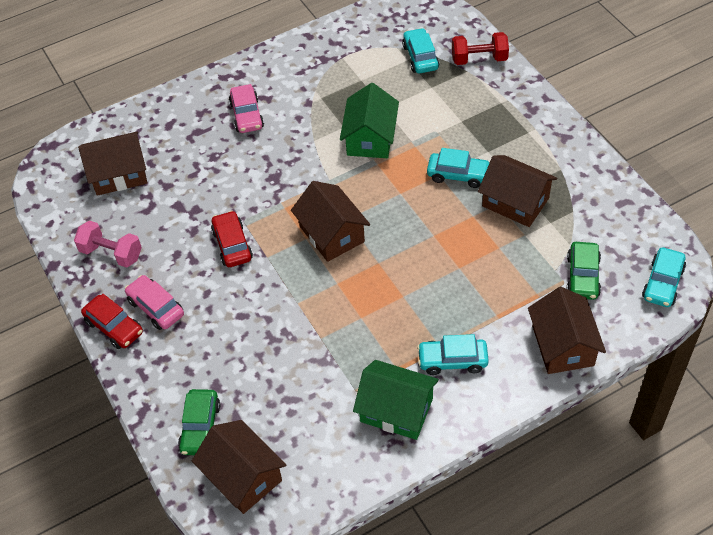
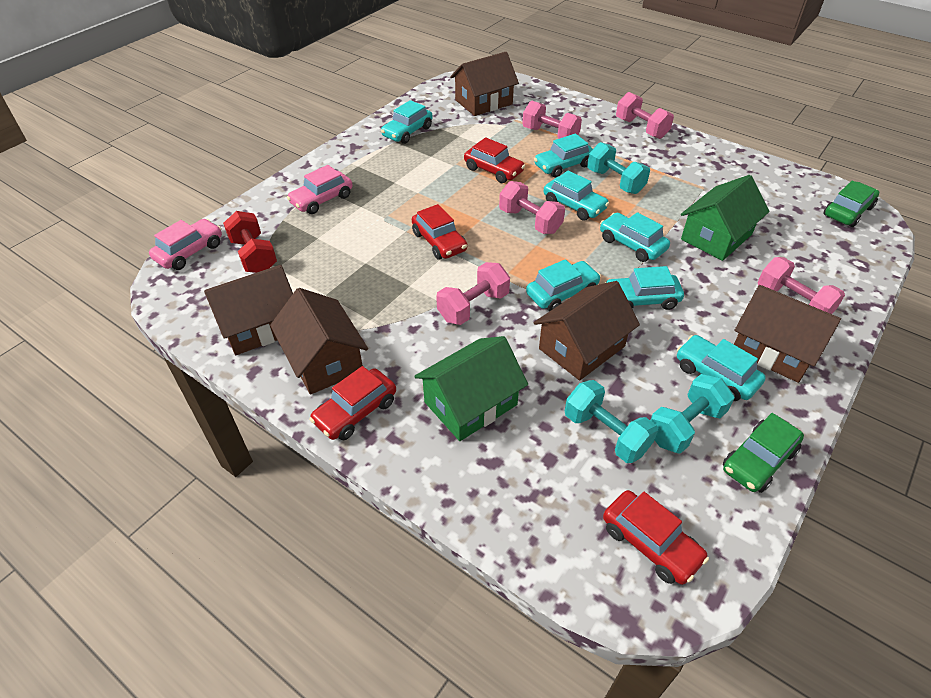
pink dumbbell: 1 -> 5
red car: 2 -> 4
turquoise car: 4 -> 7
turquoise dumbbell: 0 -> 3

